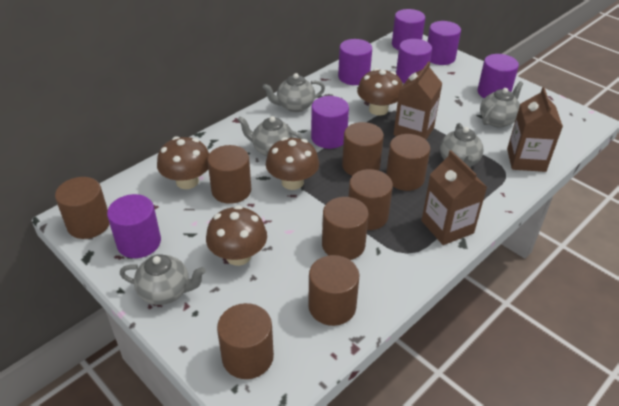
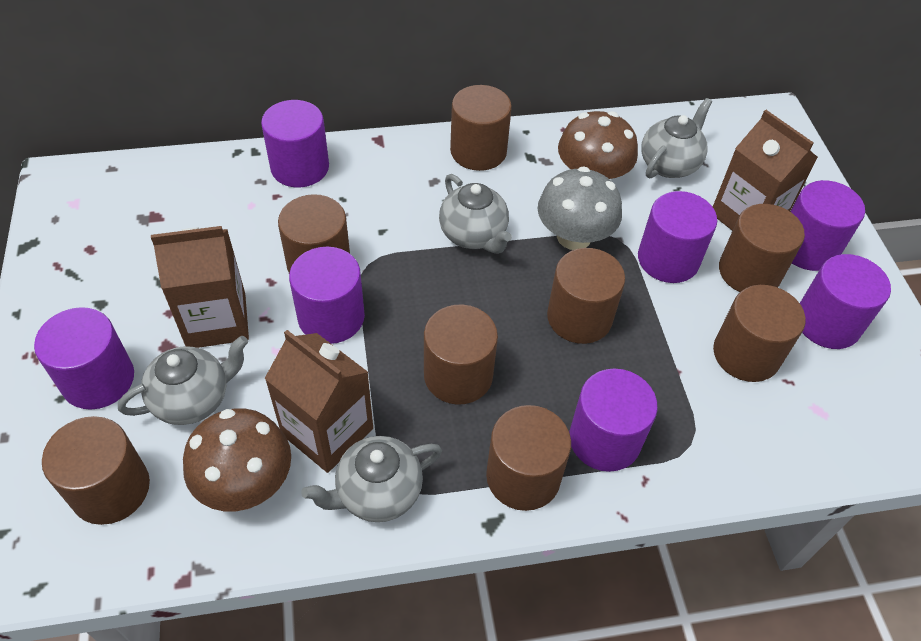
brown mushroom: 4 -> 2
grey mushroom: 0 -> 1
grey teapot: 5 -> 4

